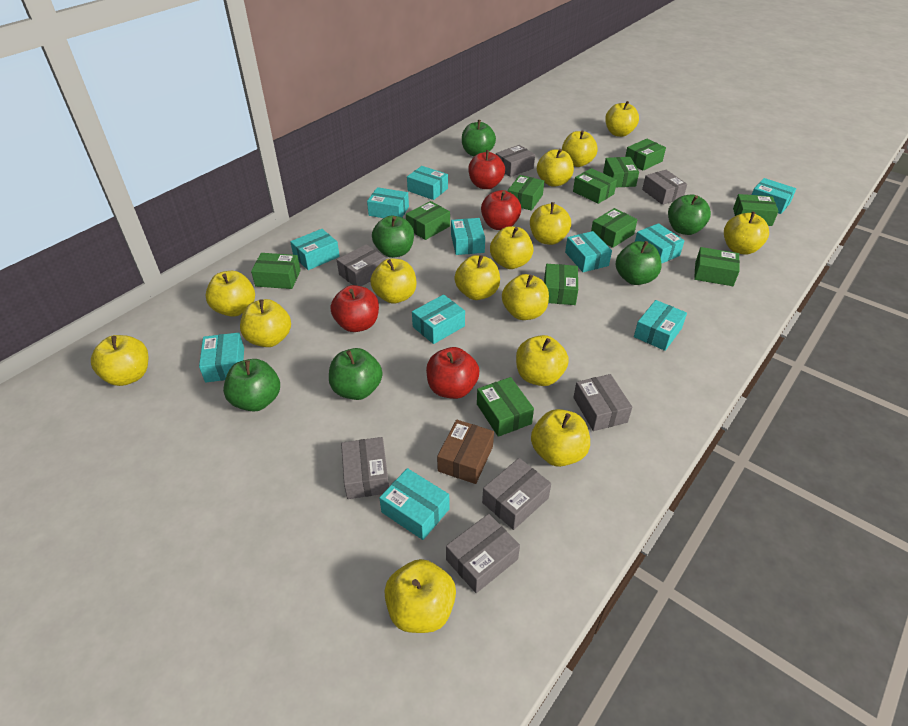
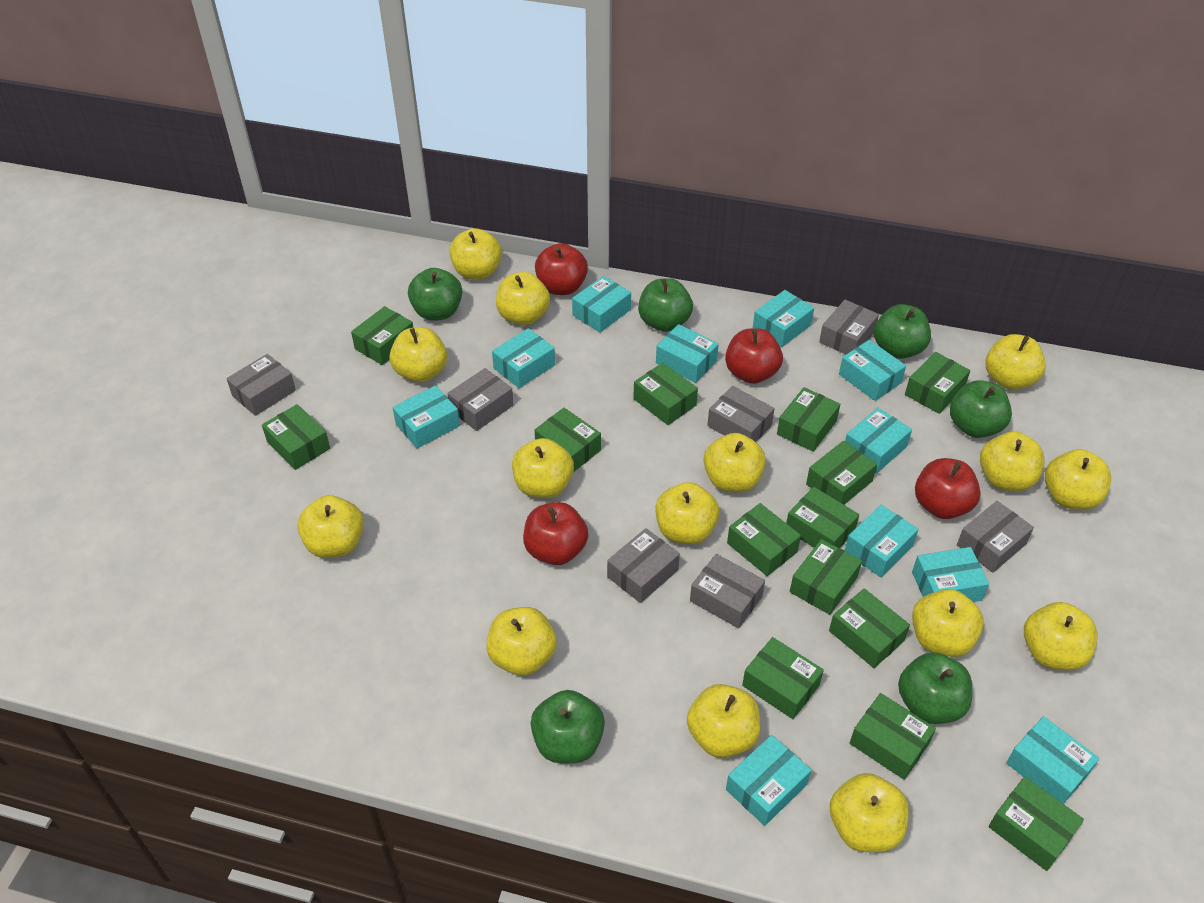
brown box: 1 -> 0
green box: 11 -> 14

